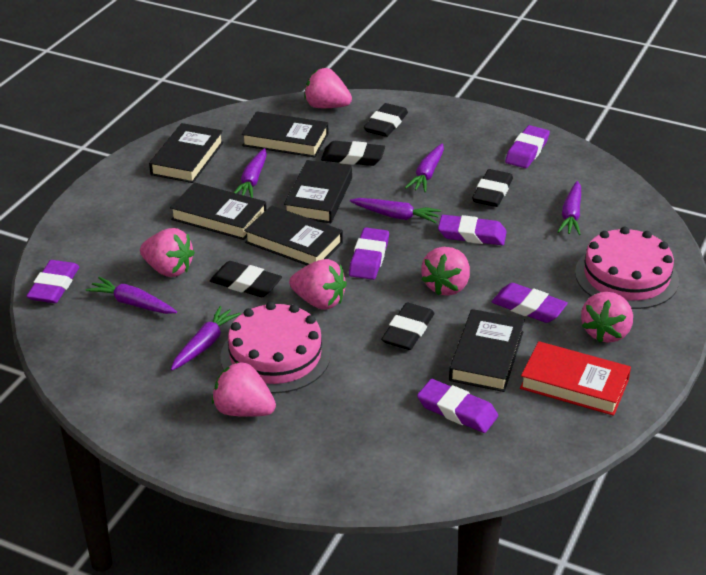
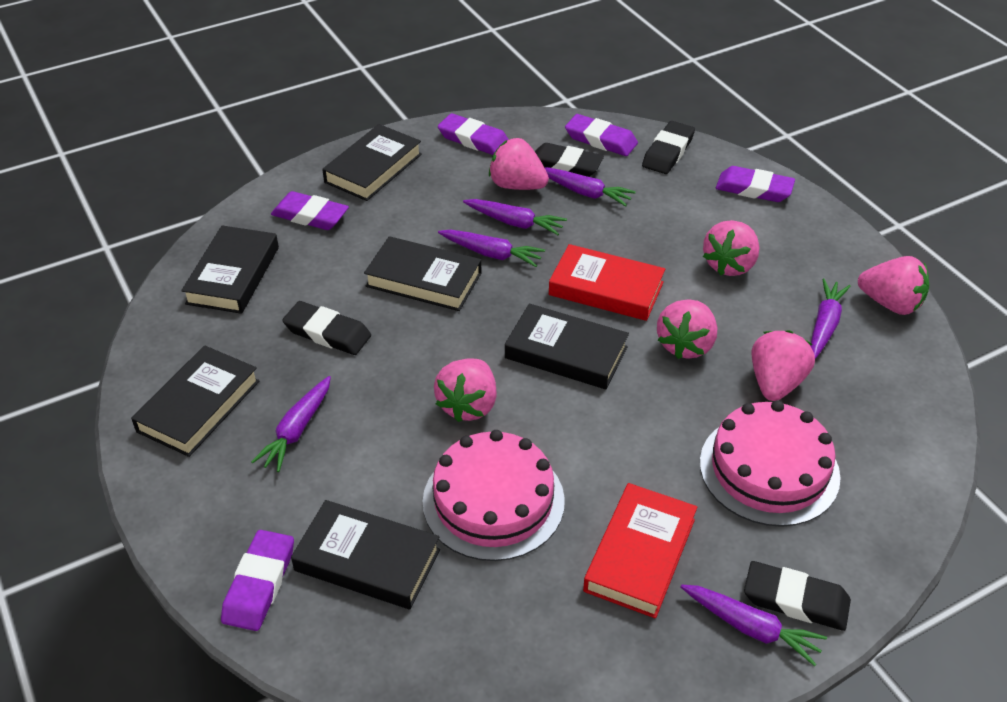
black eraser: 5 -> 4
purple eraser: 6 -> 5
red book: 1 -> 2

